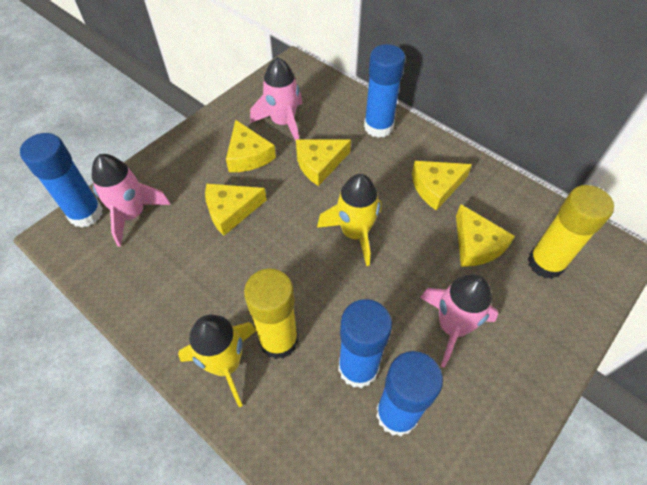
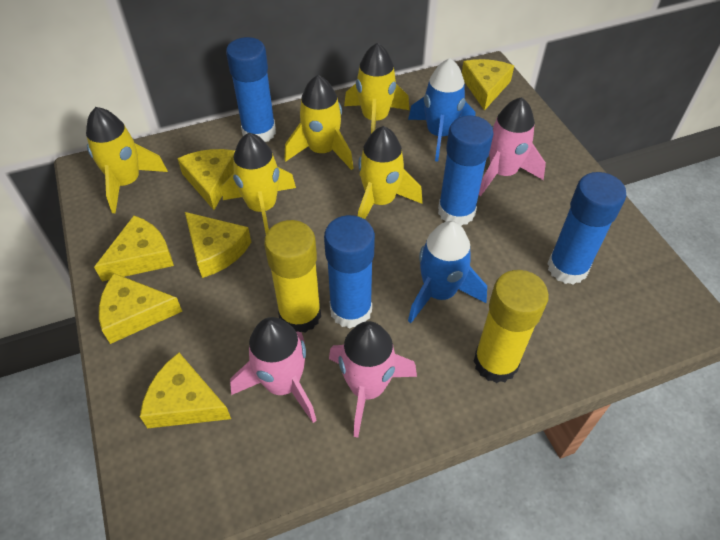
blue rocket: 0 -> 2
yellow cheese: 5 -> 6
yellow rocket: 2 -> 5

